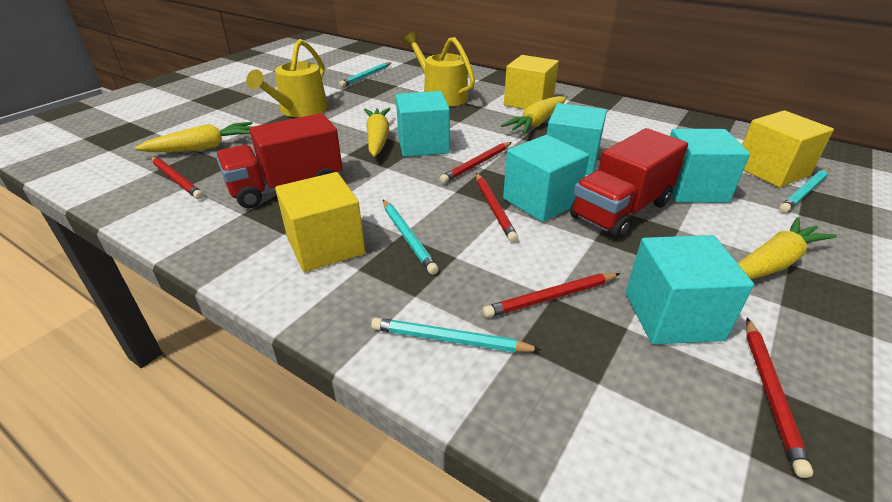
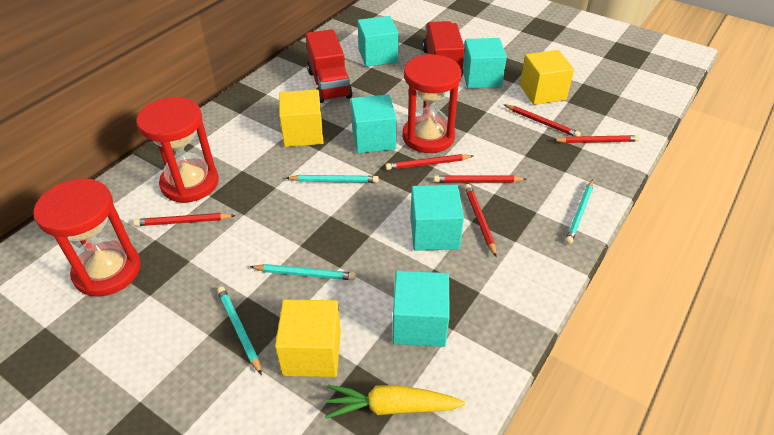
red hourglass: 0 -> 3
red pencil: 5 -> 6
yellow carrot: 4 -> 1
yellow watering can: 2 -> 0

